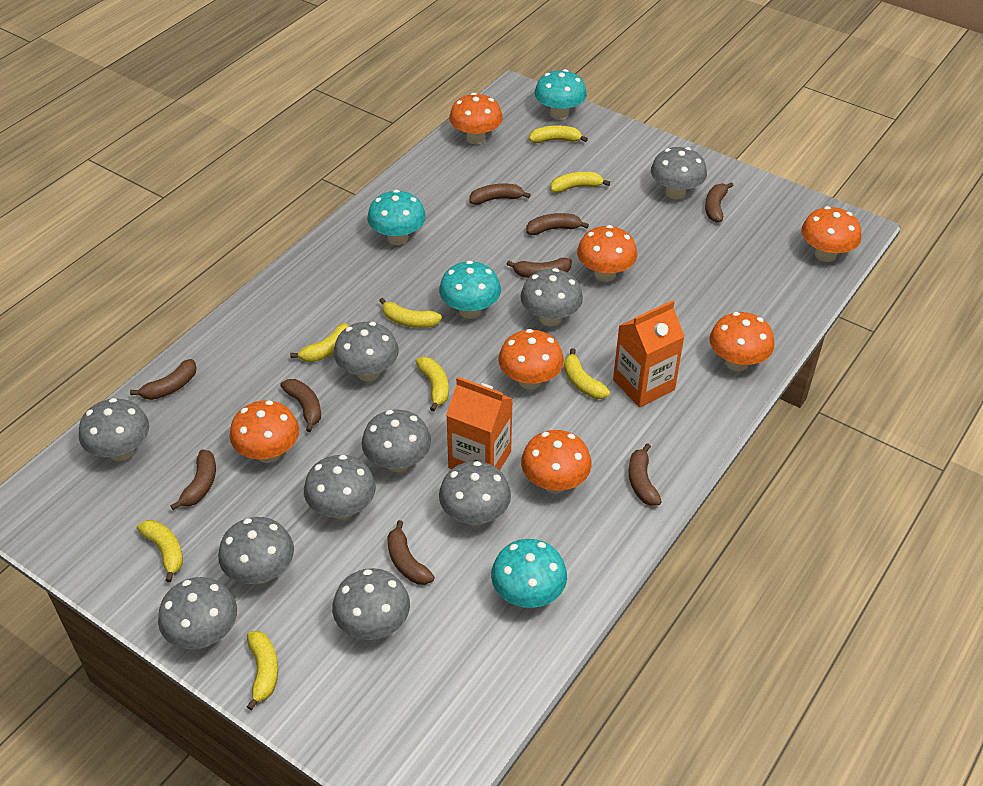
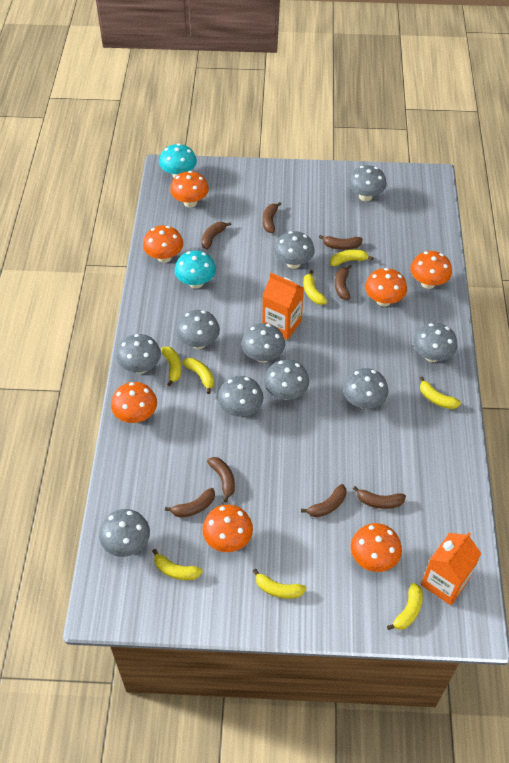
brown banana: 9 -> 8
turquoise mushroom: 4 -> 2

